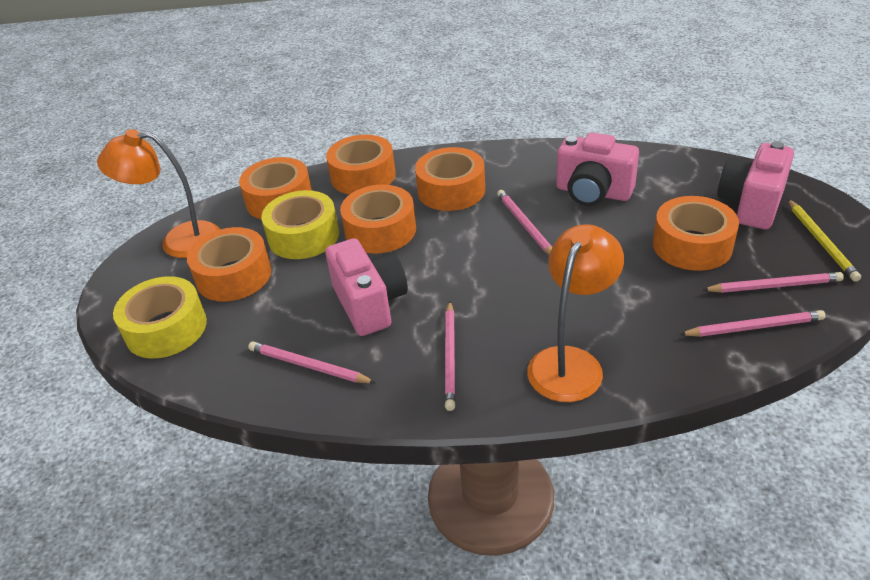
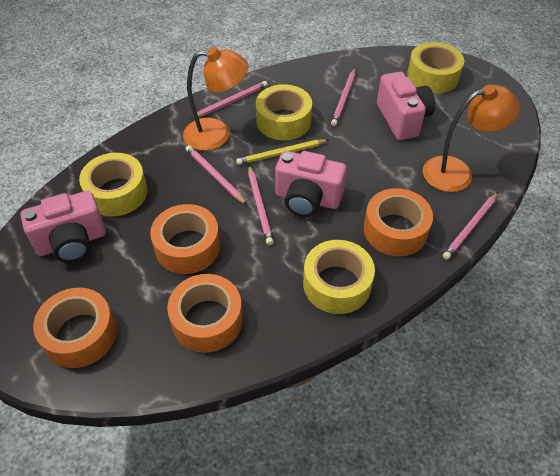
orange tape: 6 -> 4
yellow tape: 2 -> 4

